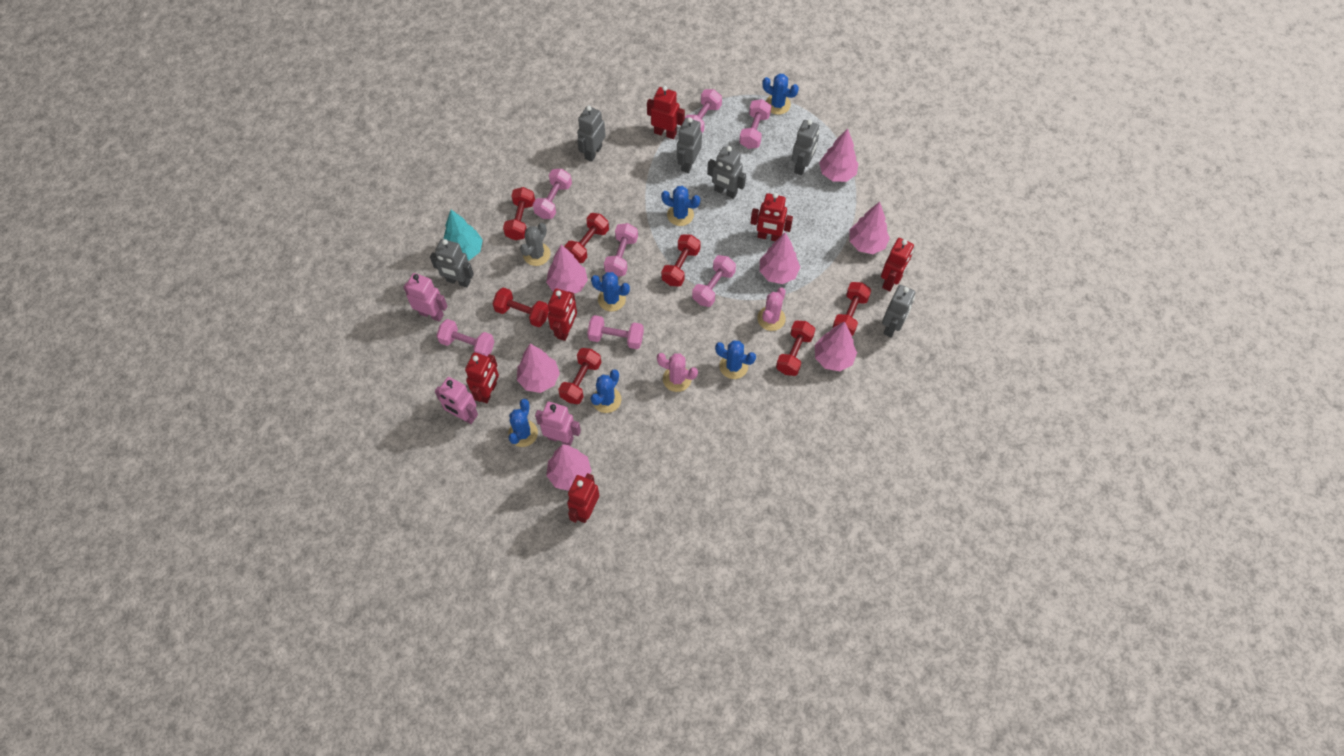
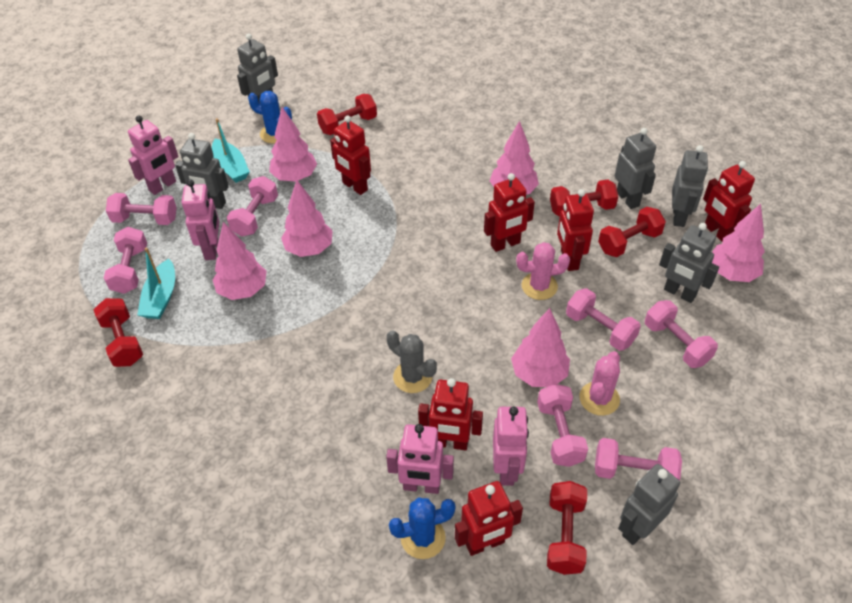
blue cactus: 6 -> 2
pink robot: 3 -> 4
pink tree: 7 -> 6
red dumbbell: 7 -> 5
turquoise boat: 0 -> 2
turquoise tree: 1 -> 0

